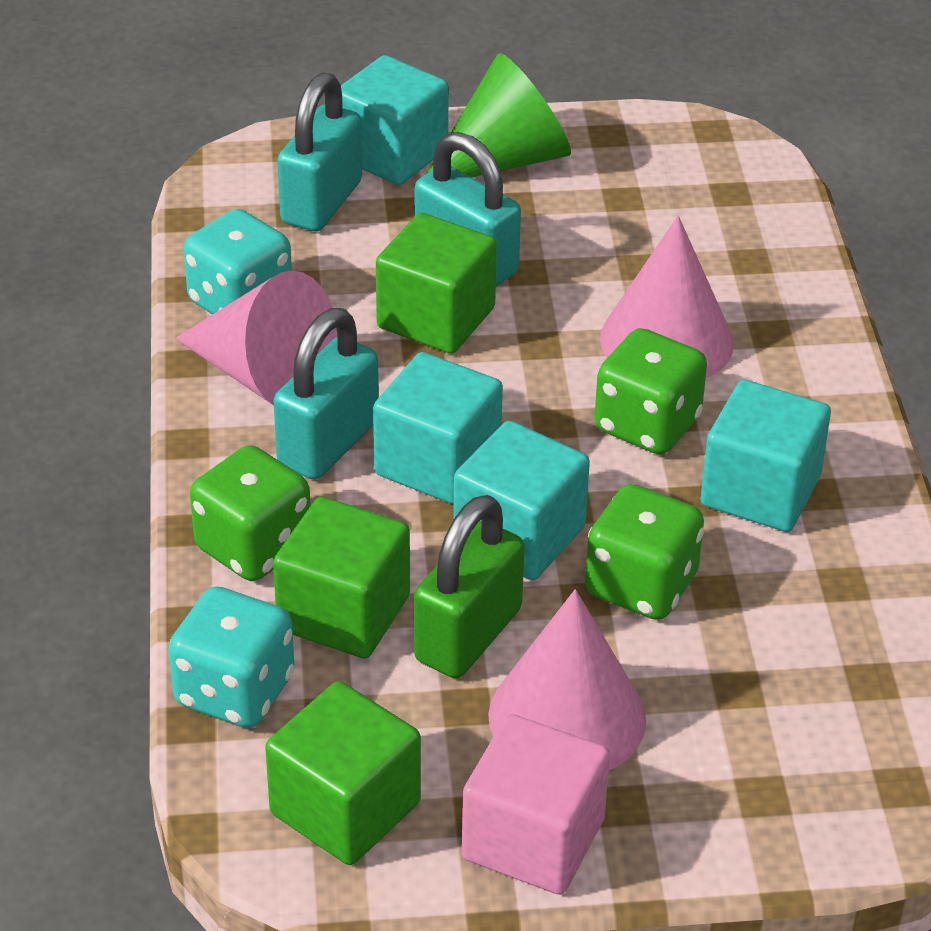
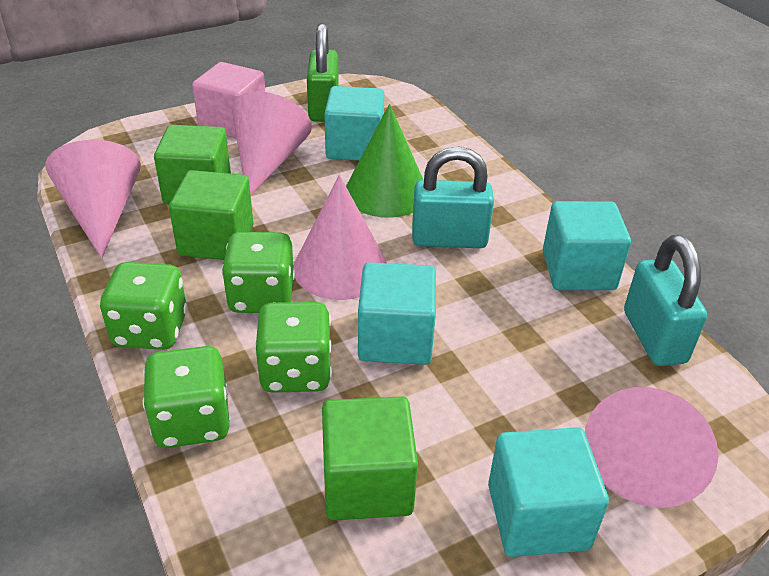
green dice: 3 -> 4
pink cone: 3 -> 4
turquoise dice: 2 -> 0
turquoise padlock: 3 -> 2

